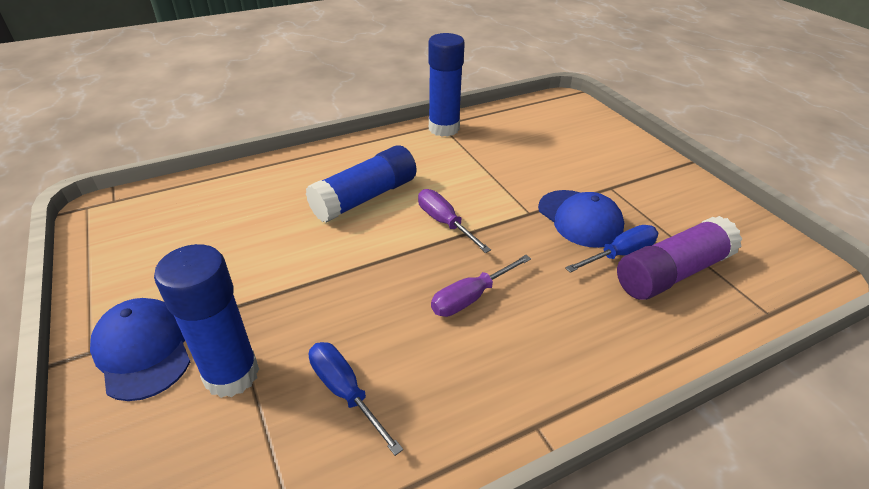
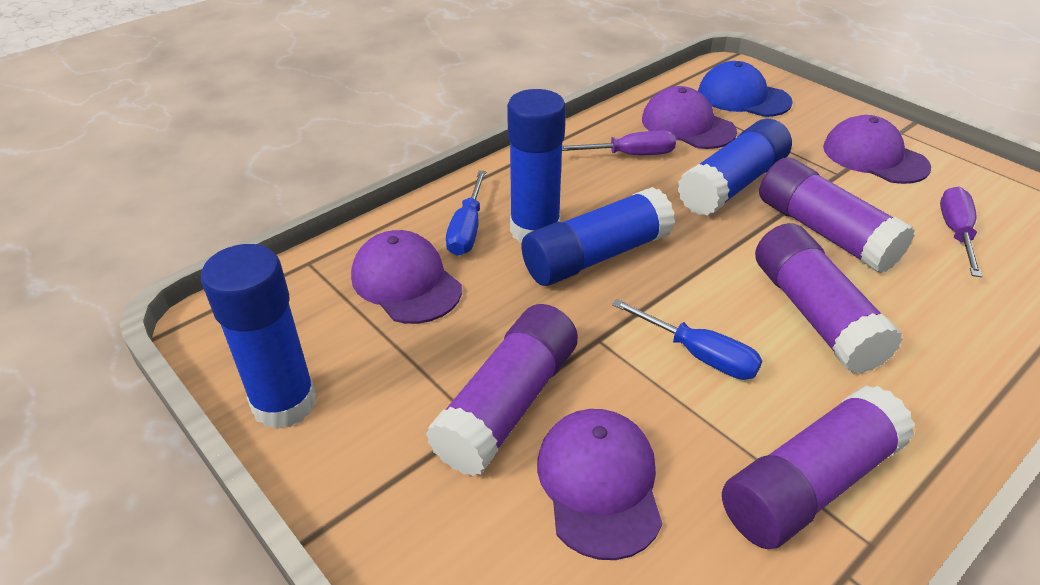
blue cap: 2 -> 1
blue glue stick: 3 -> 4
purple cap: 0 -> 4
purple glue stick: 1 -> 4

